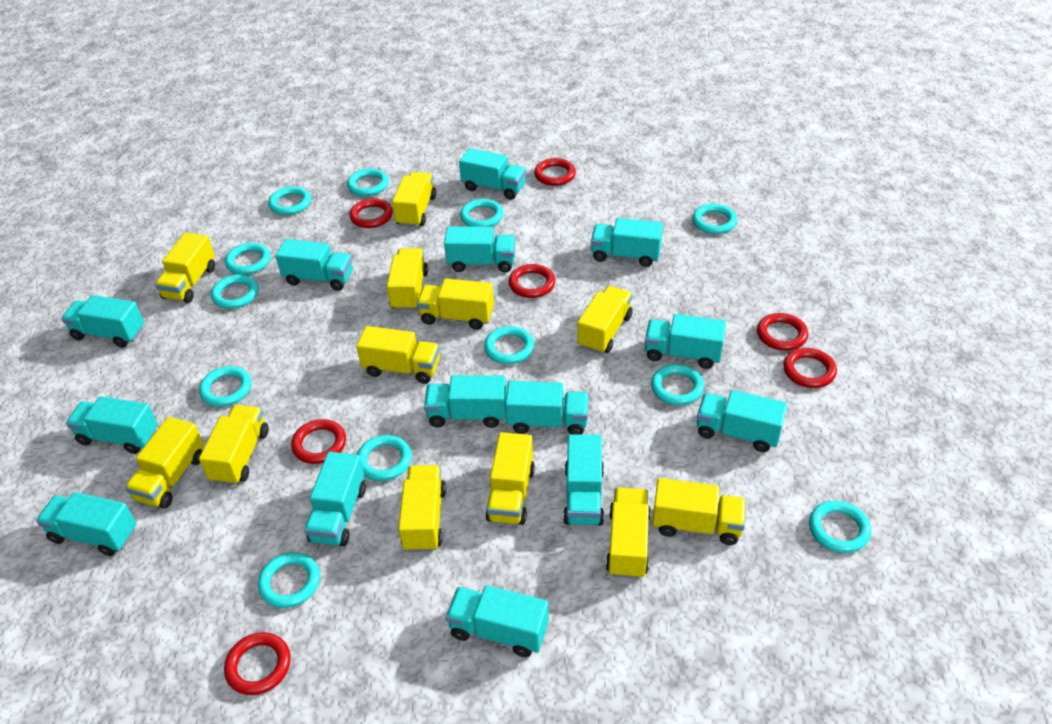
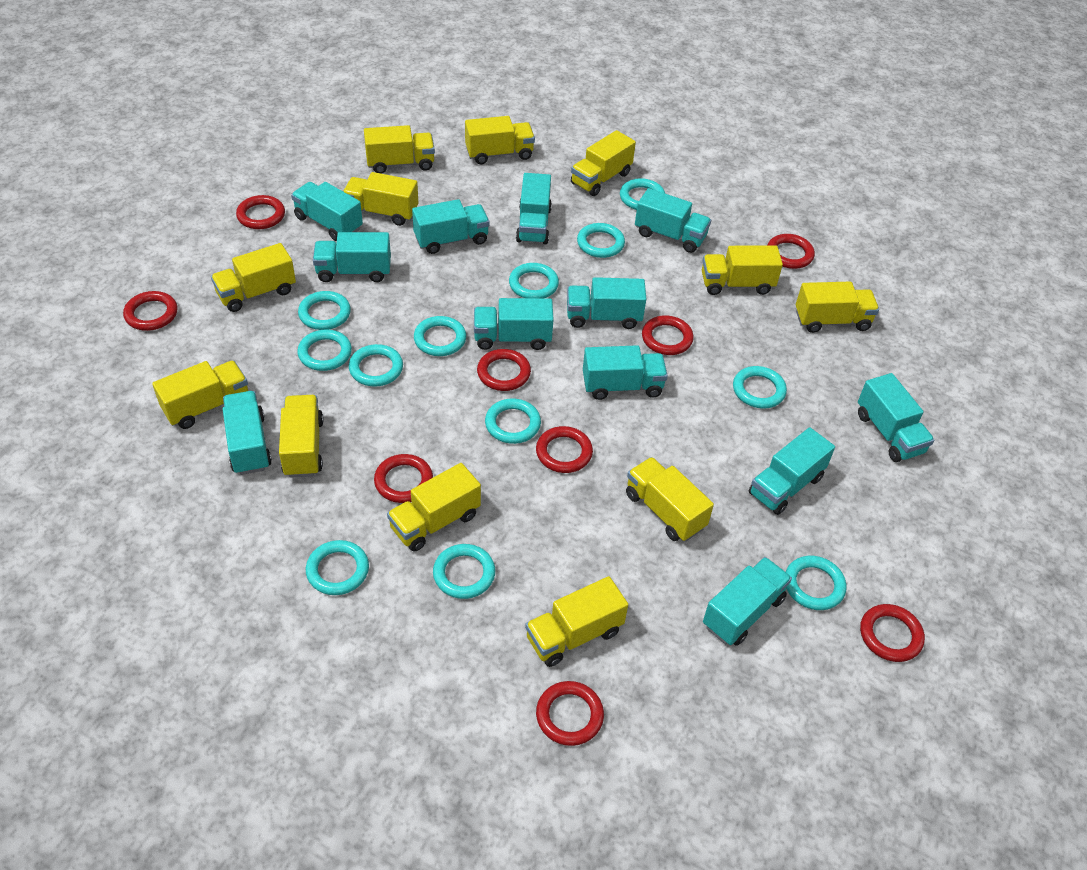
red ring: 7 -> 9
turquoise truck: 14 -> 12

